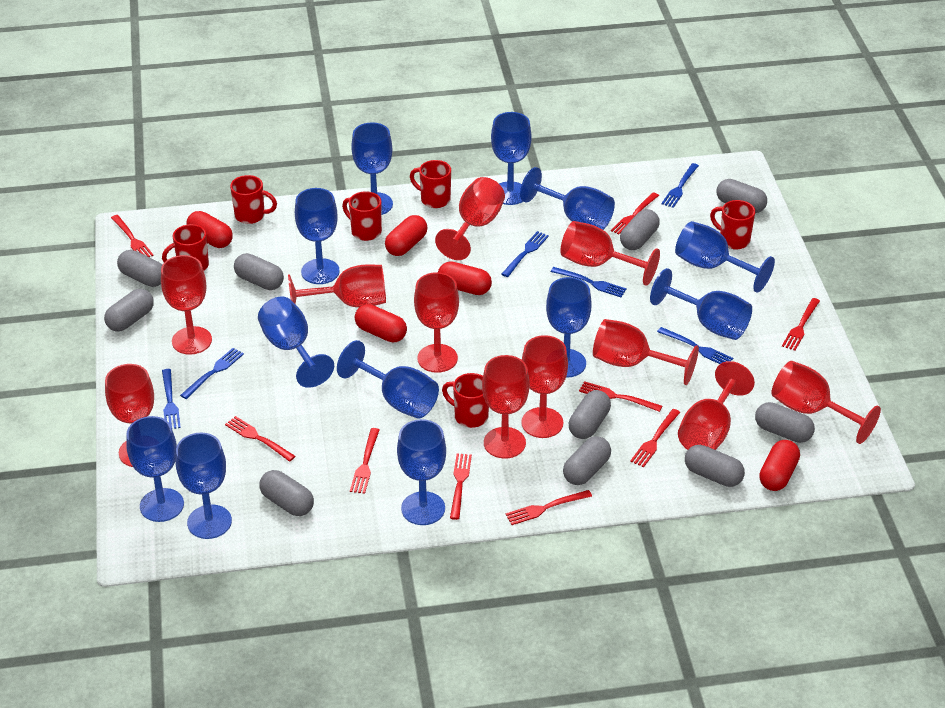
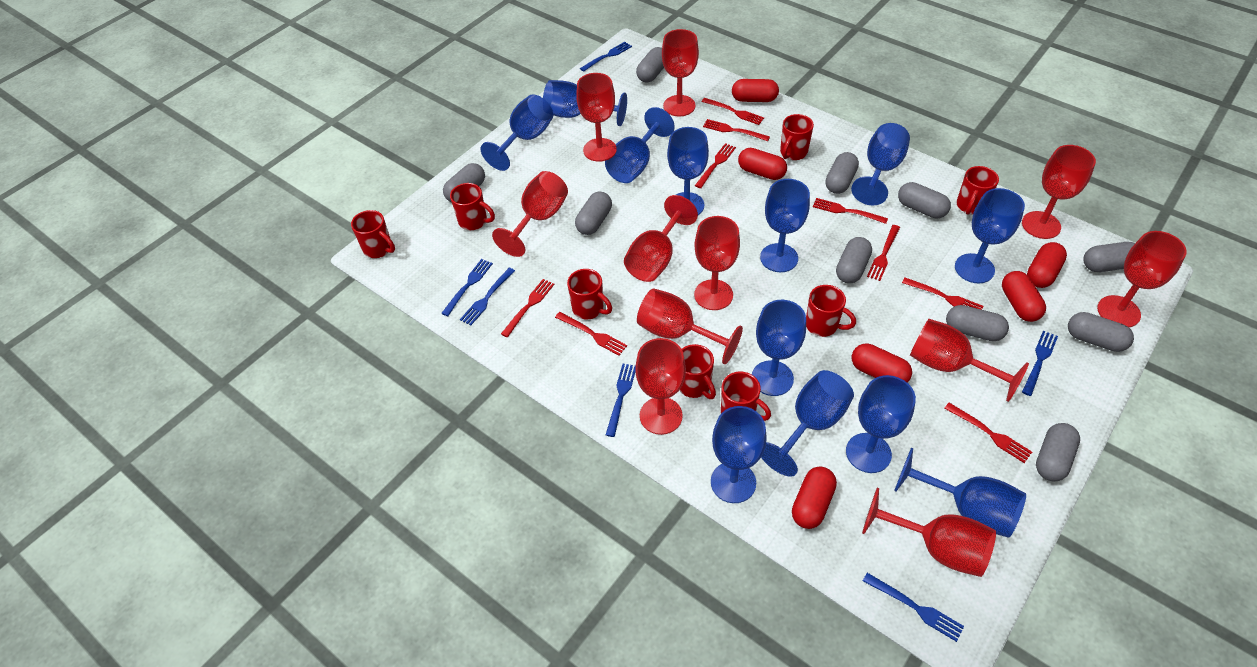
red capsule: 5 -> 6
red mug: 6 -> 8

